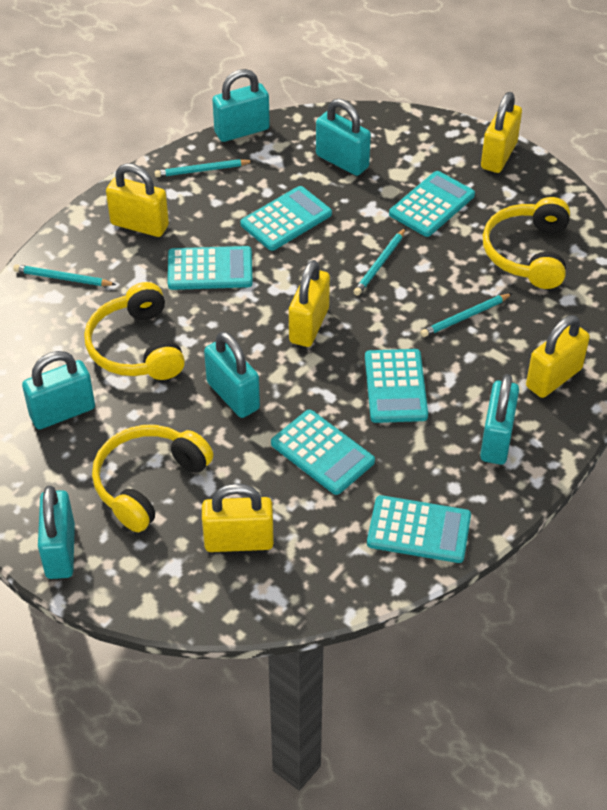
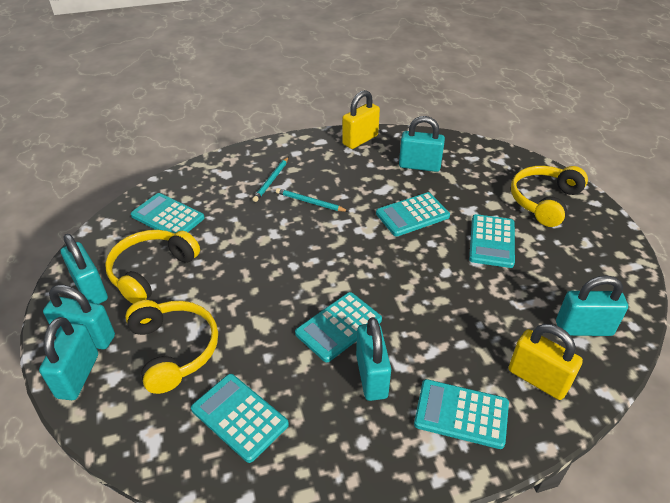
turquoise pencil: 4 -> 2
yellow padlock: 5 -> 2

